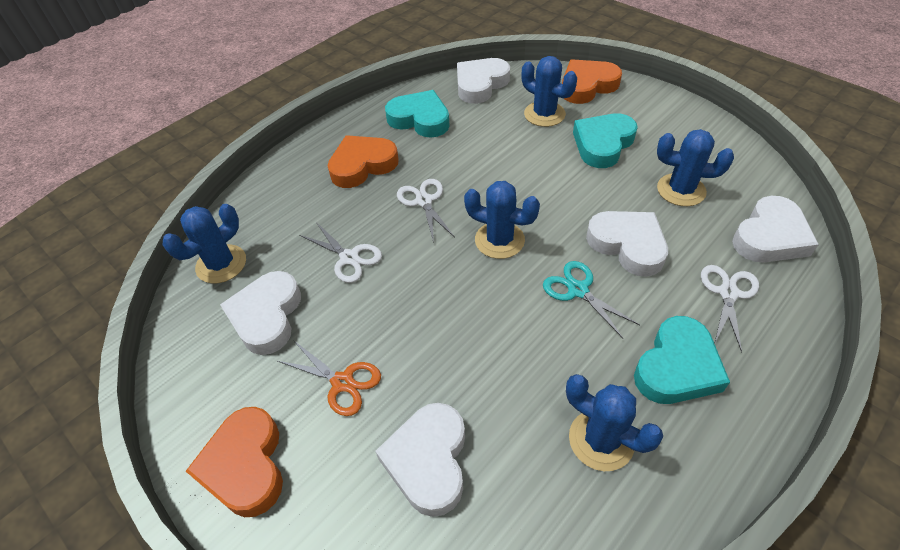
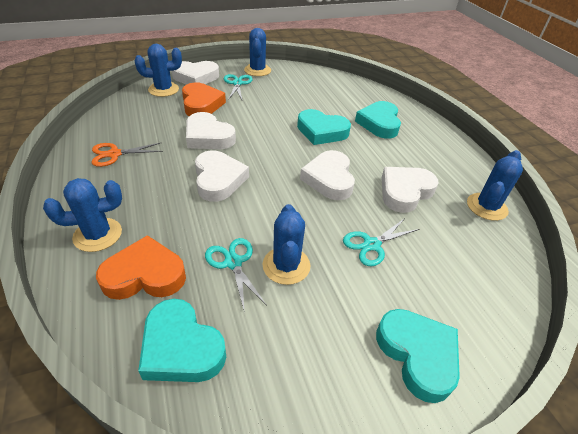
orange heart: 3 -> 2
turquoise heart: 3 -> 4
turquoise scissors: 1 -> 3
white scissors: 3 -> 0

